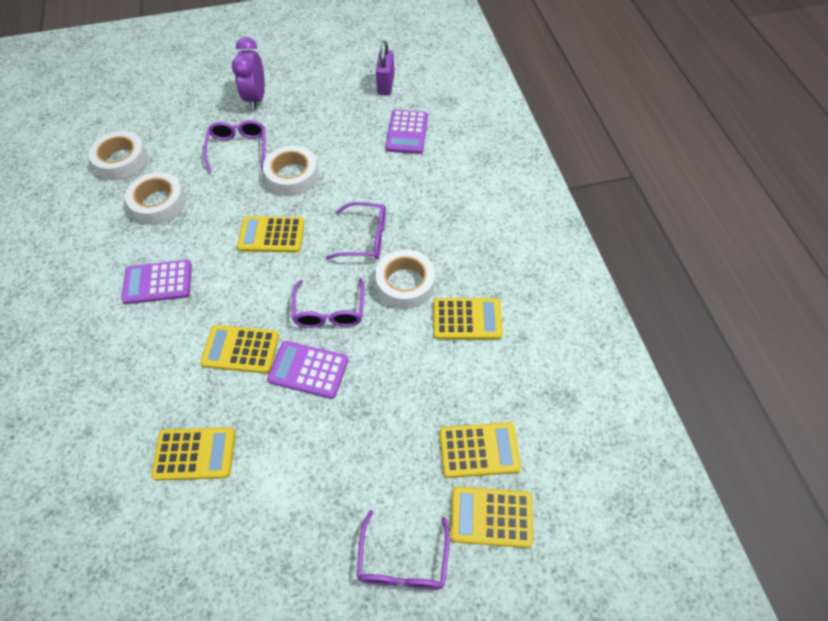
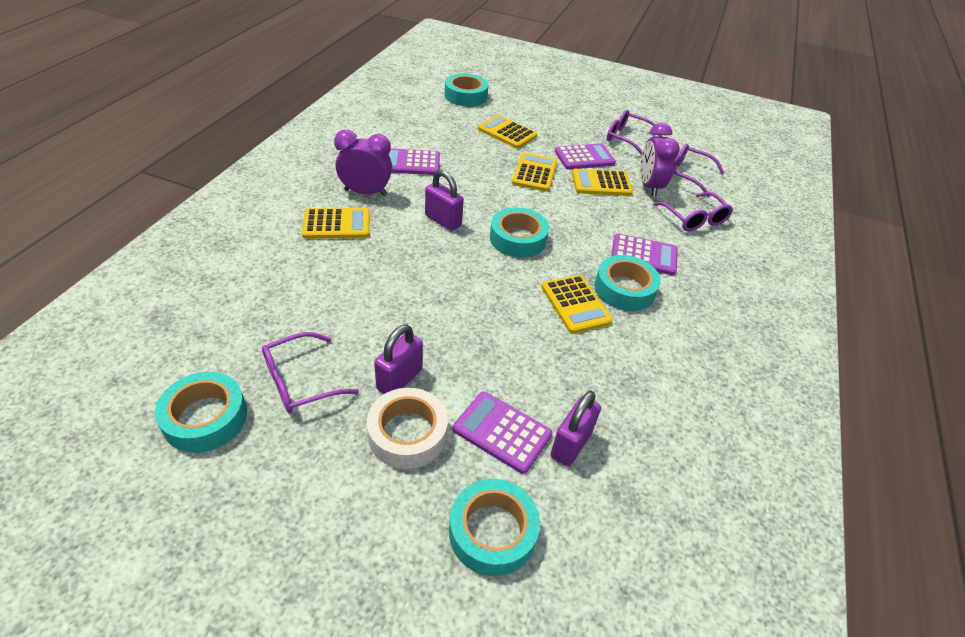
purple calculator: 3 -> 4
purple clock: 1 -> 2
purple padlock: 1 -> 3
turquoise tape: 0 -> 5
white tape: 4 -> 1
yellow calculator: 6 -> 5

